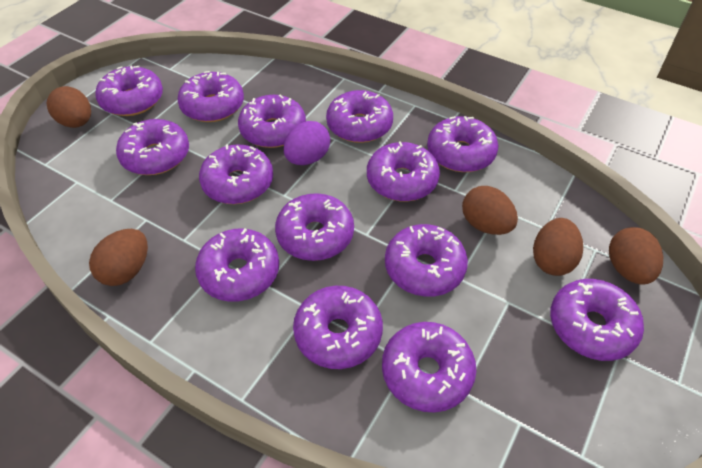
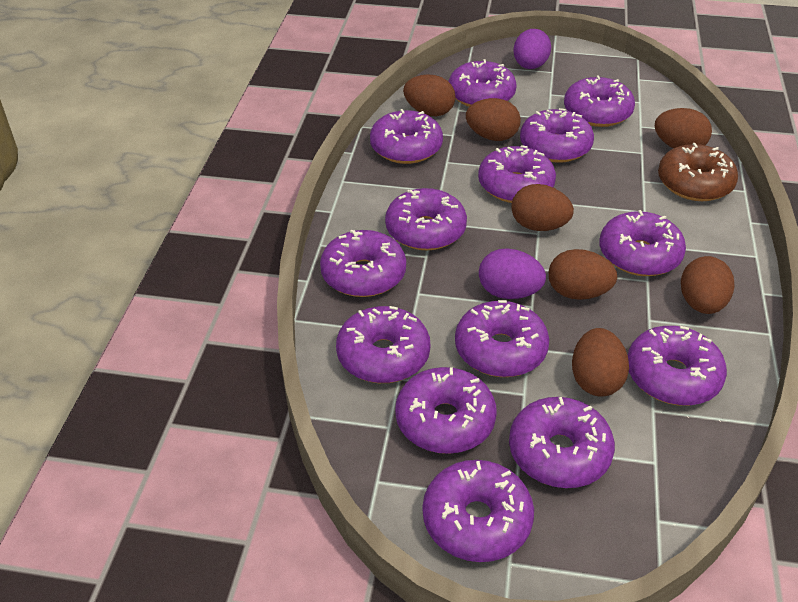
brown donut: 0 -> 1
brown egg: 5 -> 7
purple egg: 1 -> 2

